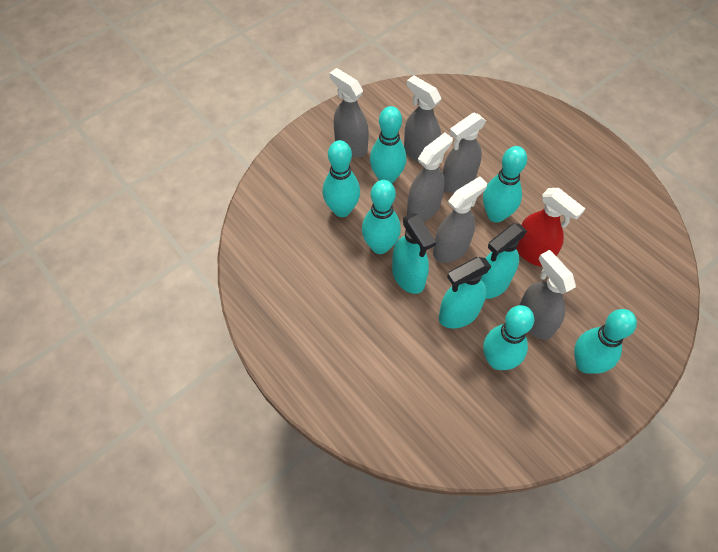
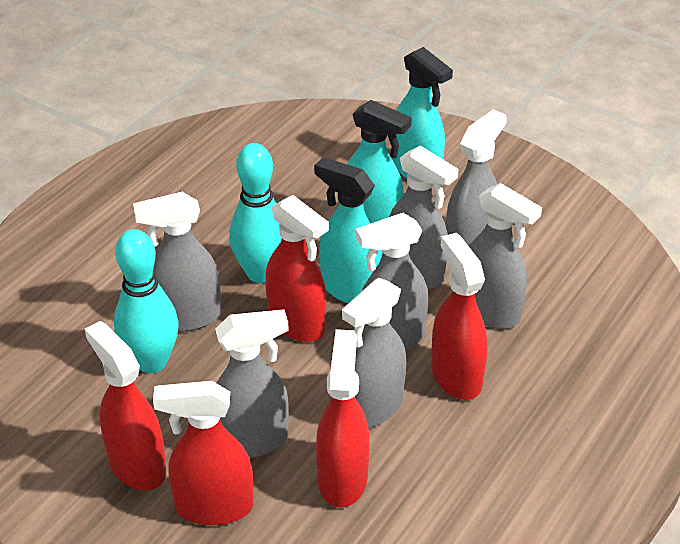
grey spray bottle: 6 -> 7
red spray bottle: 1 -> 5
turquoise bowling pin: 6 -> 2

